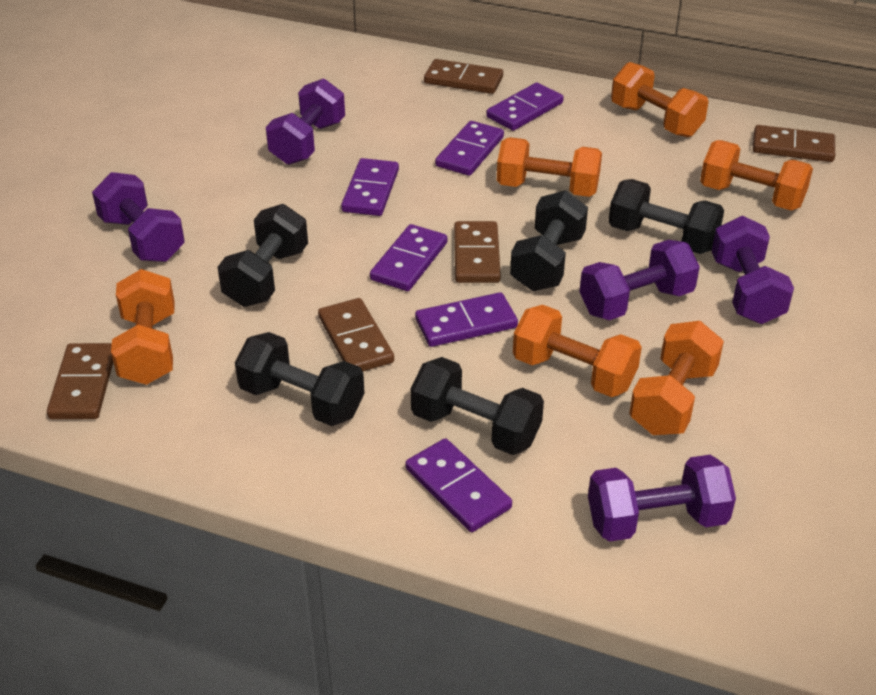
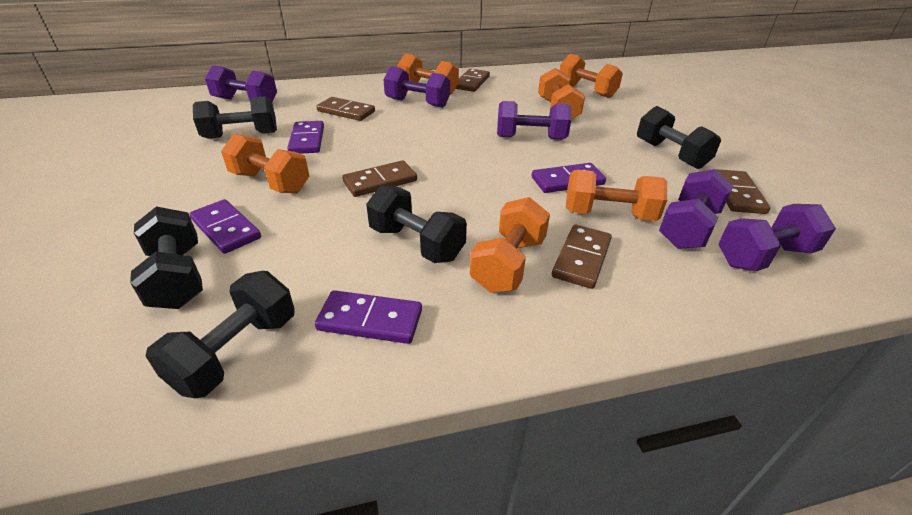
purple domino: 6 -> 4

